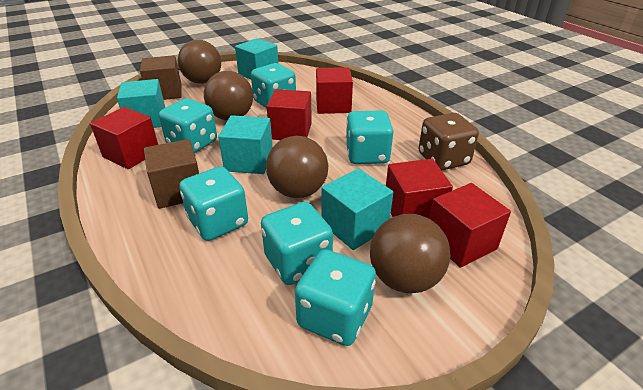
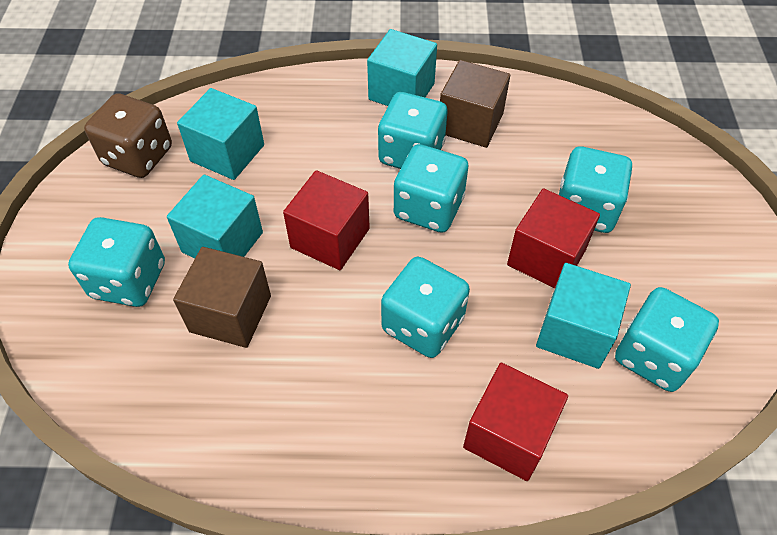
brown ball: 4 -> 0
red cube: 5 -> 3

